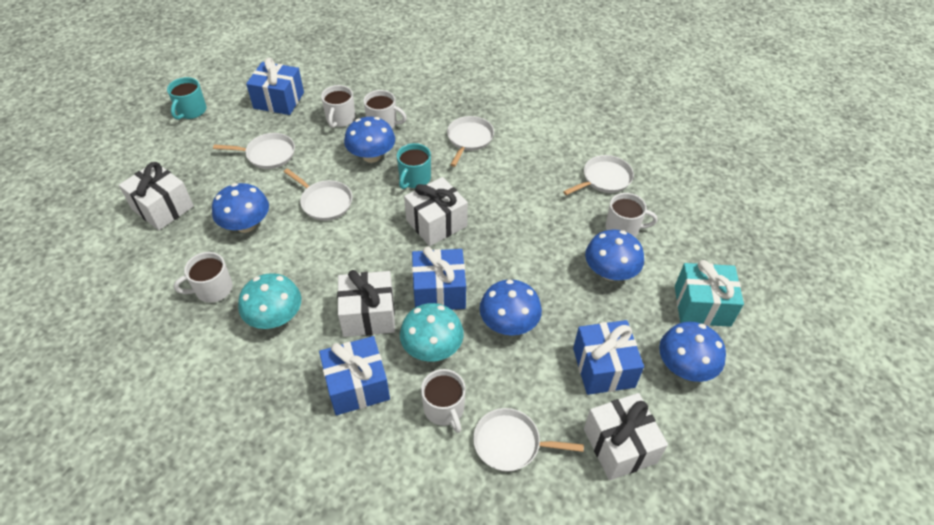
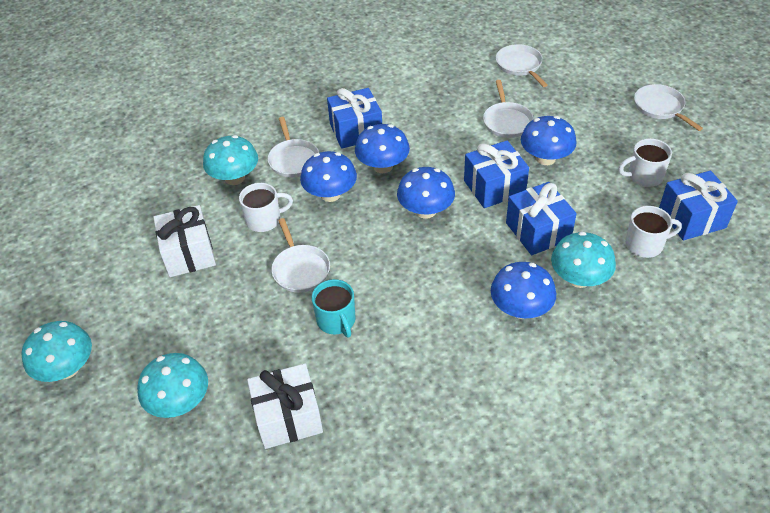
turquoise gift: 1 -> 0
turquoise mug: 2 -> 1
turquoise mushroom: 2 -> 4
white gift: 4 -> 2
white mug: 5 -> 3

